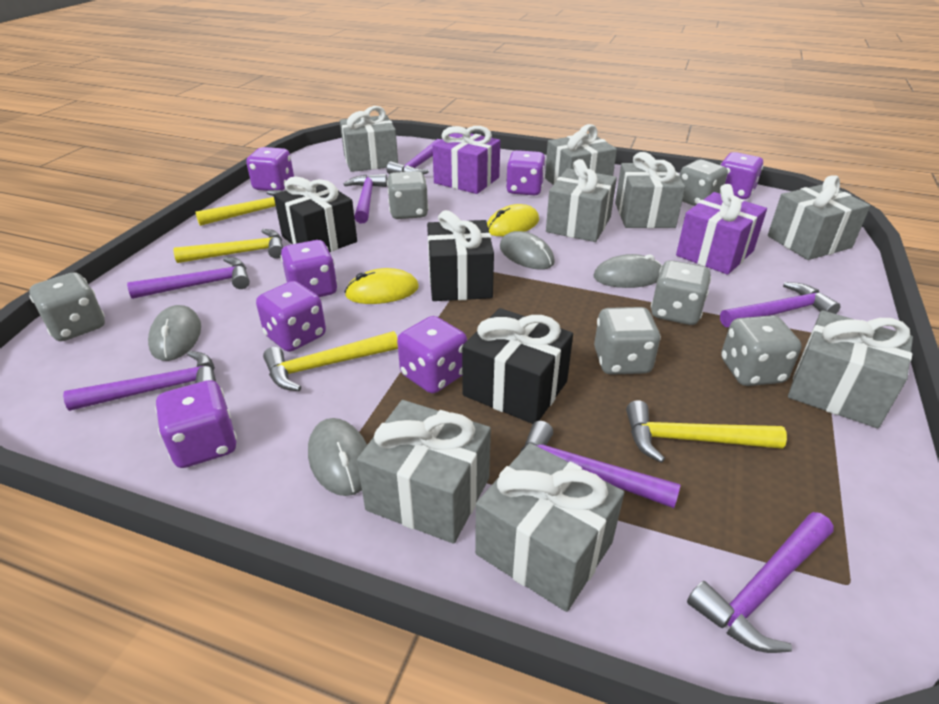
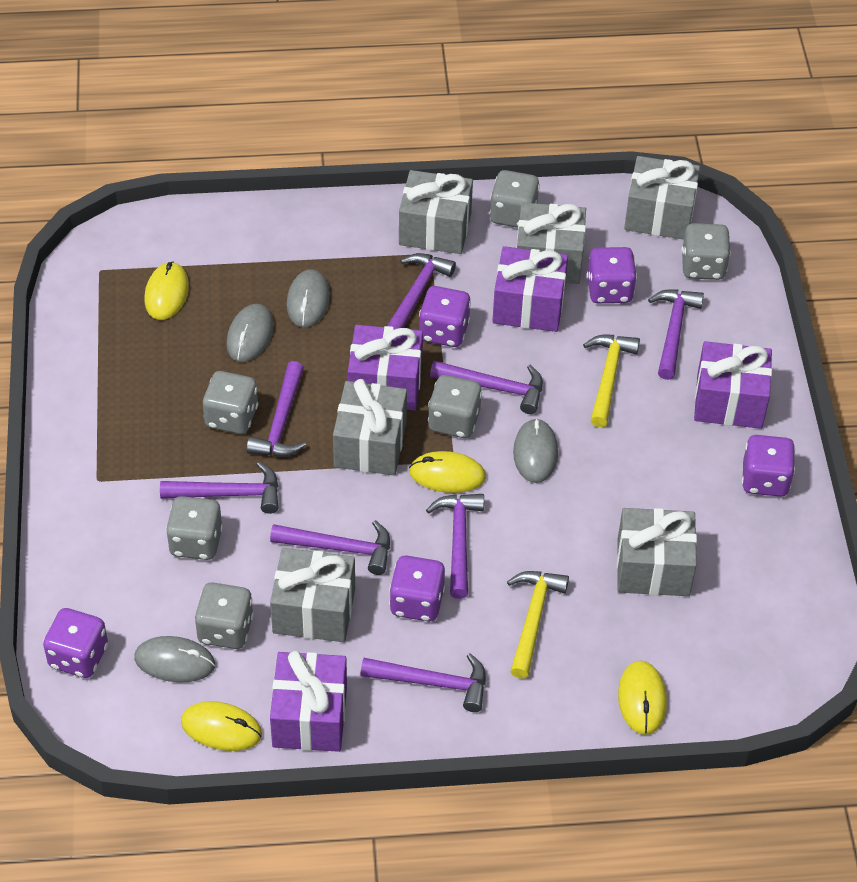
black gift: 3 -> 0
grey gift: 8 -> 6
purple dice: 7 -> 5
purple gift: 2 -> 4
purple hammer: 7 -> 8
yellow hammer: 4 -> 2
yellow mouse: 2 -> 4

